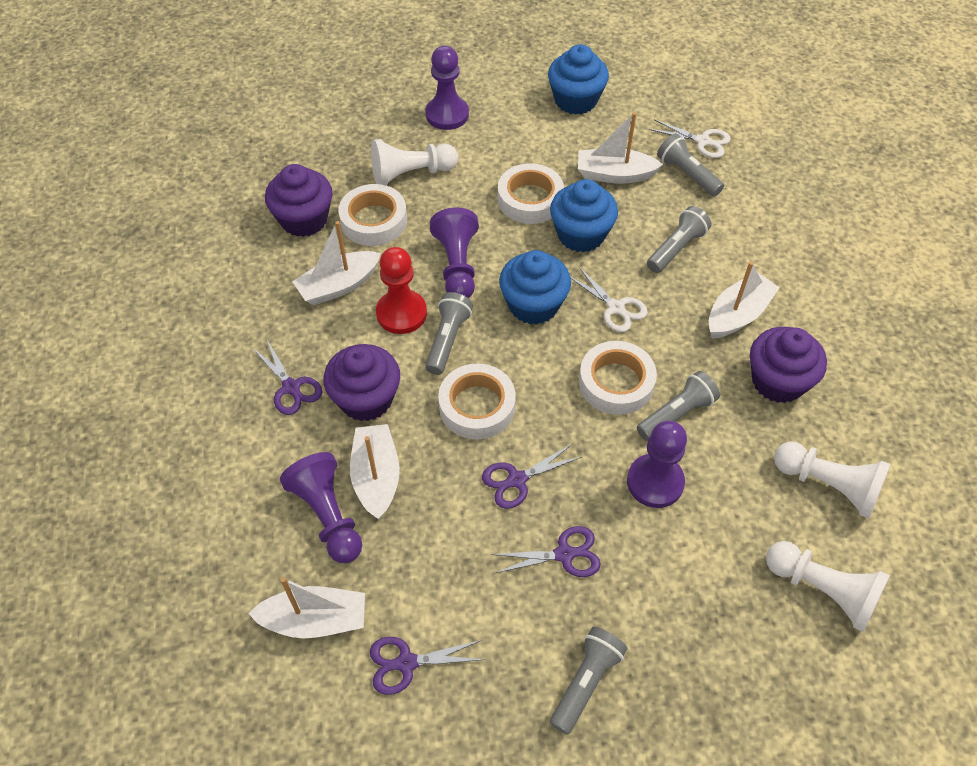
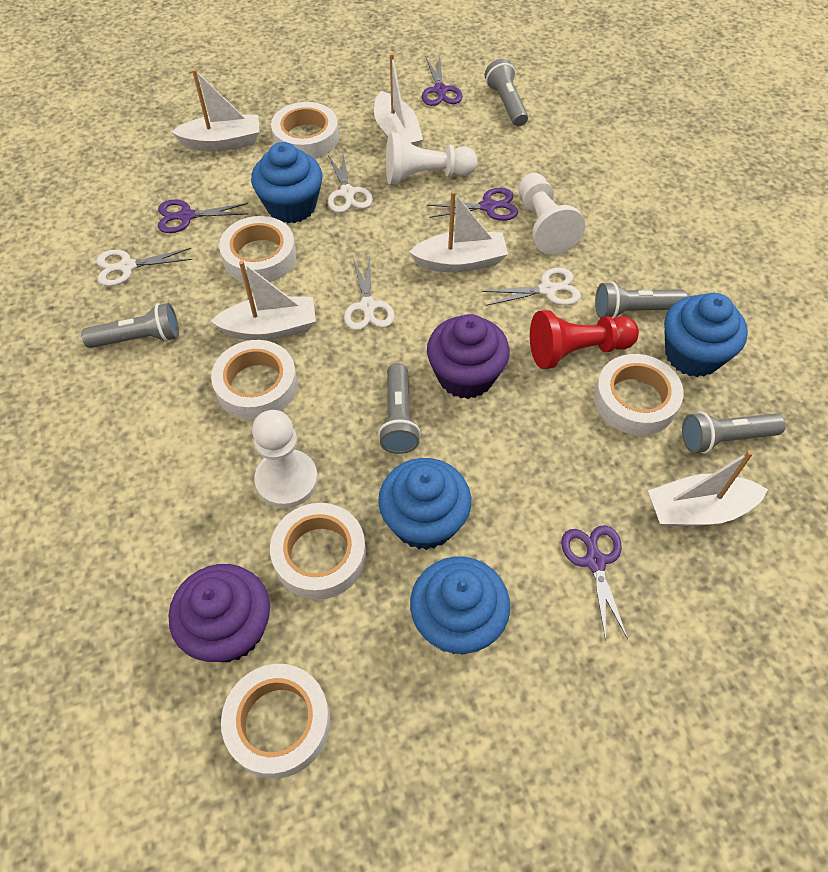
blue cupcake: 3 -> 4
purple cupcake: 3 -> 2
purple pawn: 4 -> 0
white scissors: 2 -> 4
white tape: 4 -> 6

